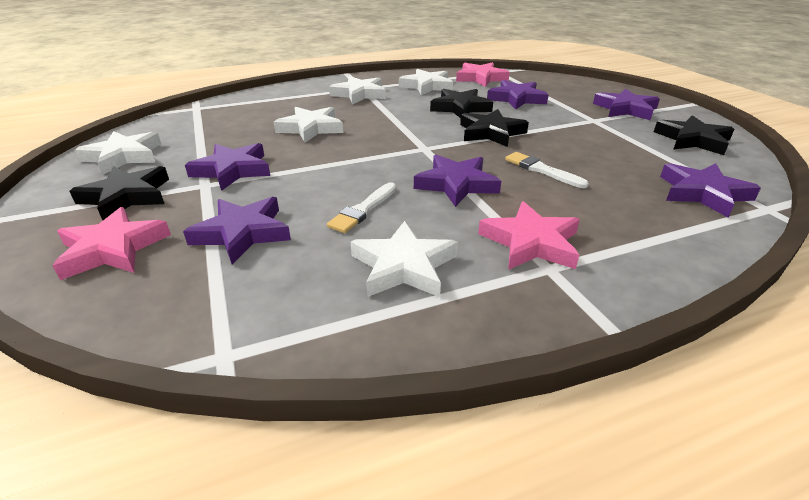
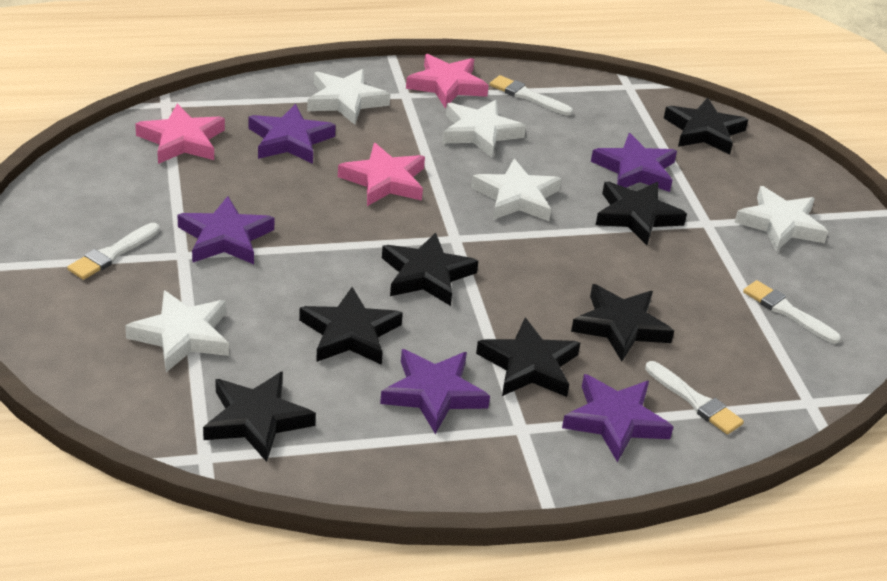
black star: 4 -> 7
purple star: 6 -> 5
white brush: 2 -> 4

